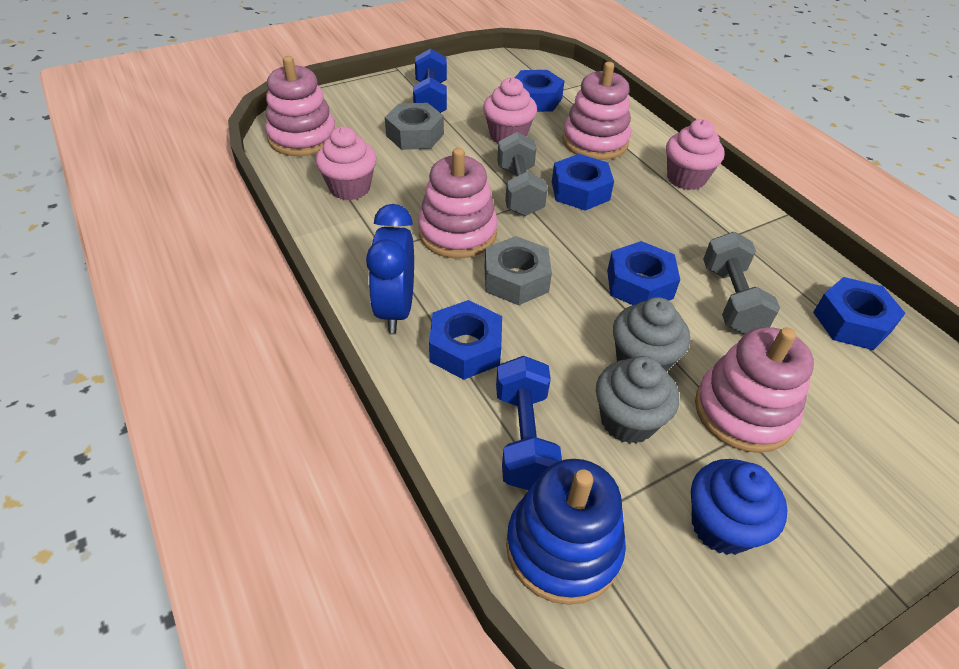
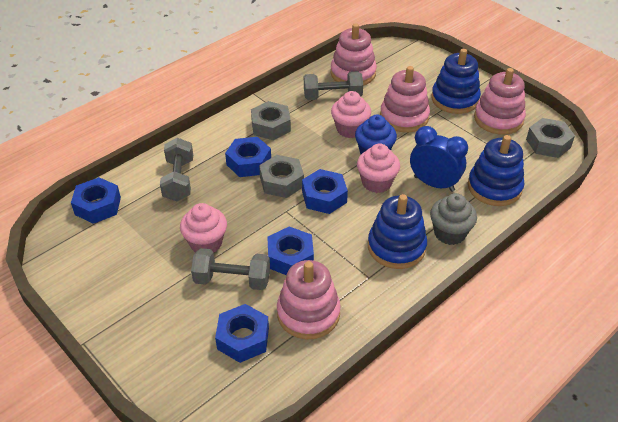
blue dumbbell: 2 -> 0
blue stacking toy: 1 -> 3
grey cupcake: 2 -> 1
grey dumbbell: 2 -> 3
grey nut: 2 -> 3

